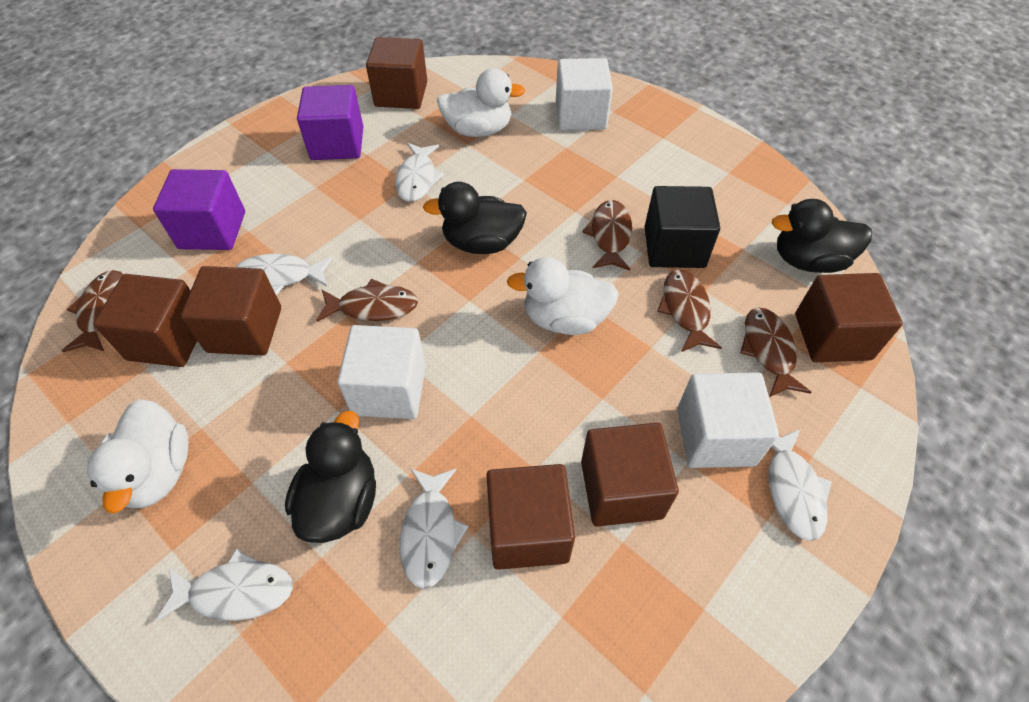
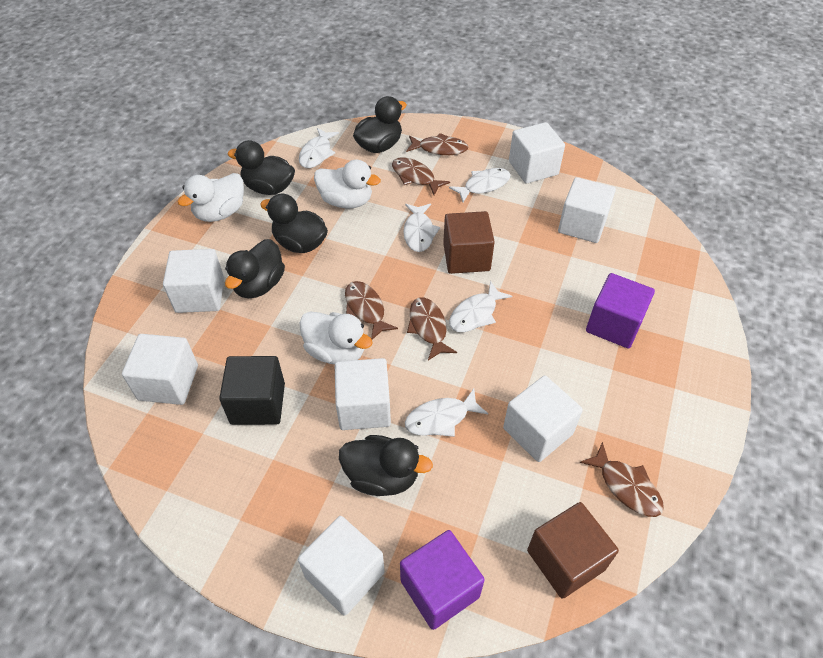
black duck: 3 -> 5
brown cube: 6 -> 2
white cube: 3 -> 7

